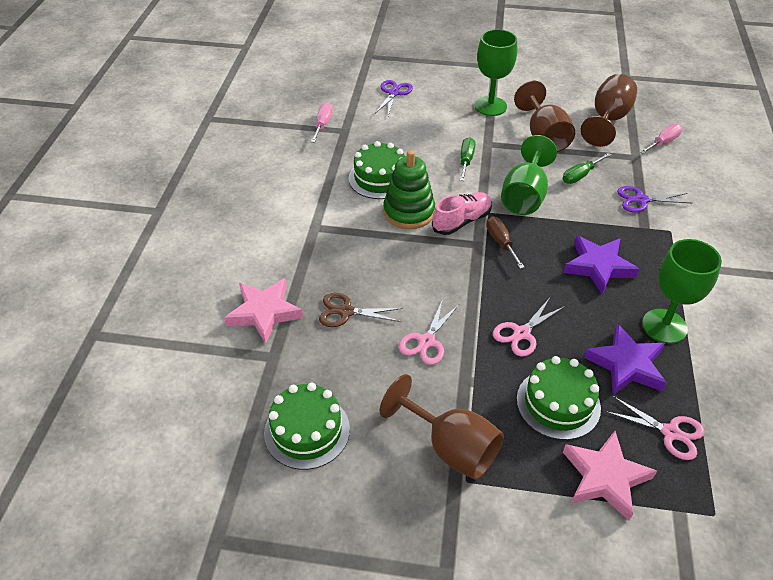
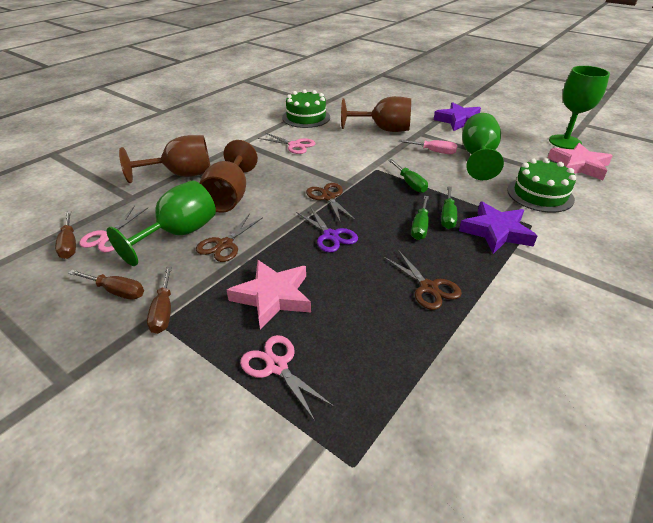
brown scissors: 1 -> 3
brown screwdriver: 1 -> 3
green cake: 3 -> 2
green screwdriver: 2 -> 3
green stacking toy: 1 -> 0
pink screwdriver: 2 -> 1
pink shoe: 1 -> 0
purple scissors: 2 -> 1

